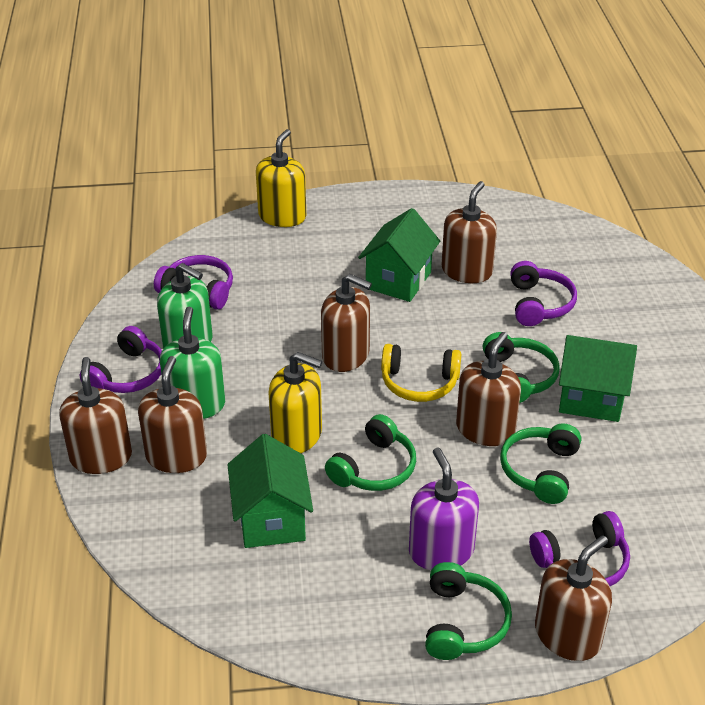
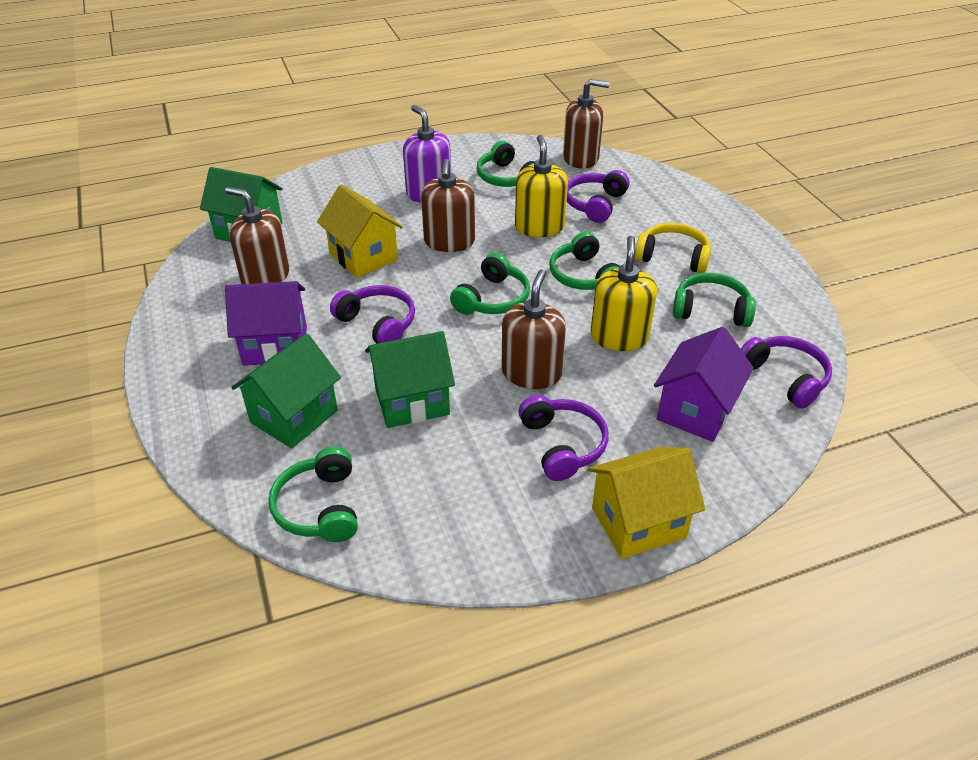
brown soap dispenser: 6 -> 4
green headphones: 4 -> 5
green soap dispenser: 2 -> 0
purple house: 0 -> 2
yellow house: 0 -> 2

